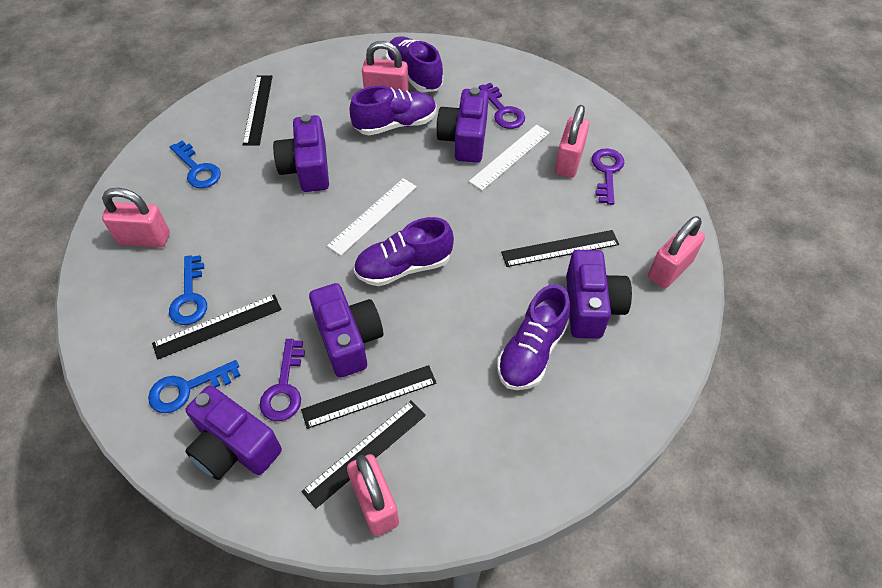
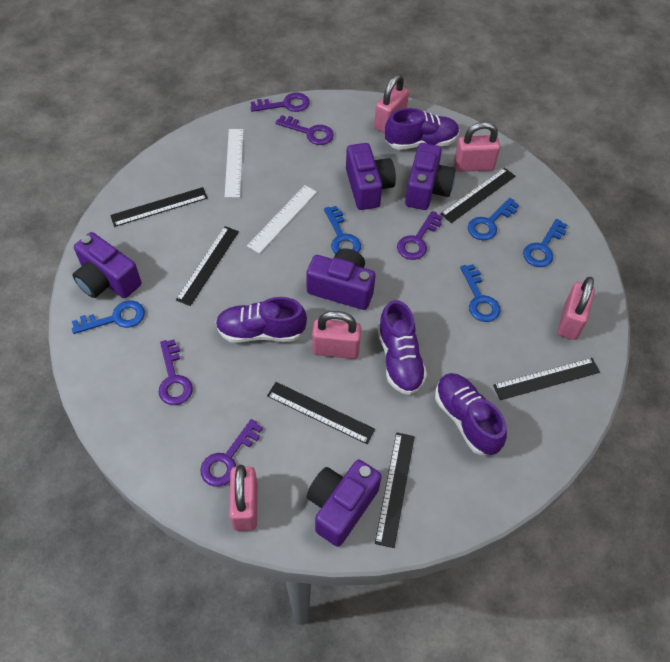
black ruler: 5 -> 6
blue key: 3 -> 5
purple key: 3 -> 5

